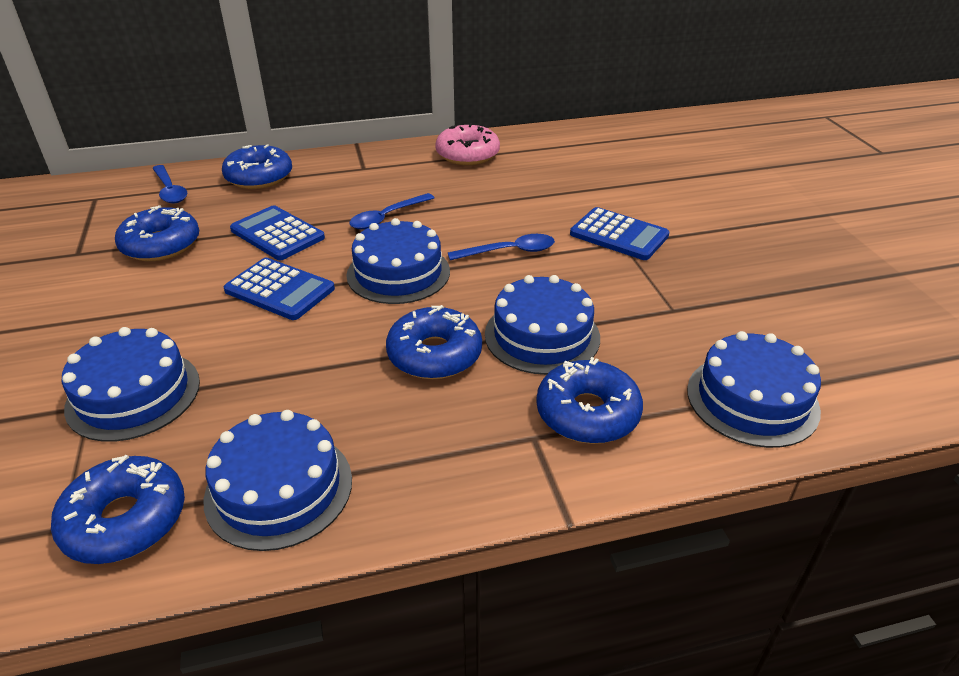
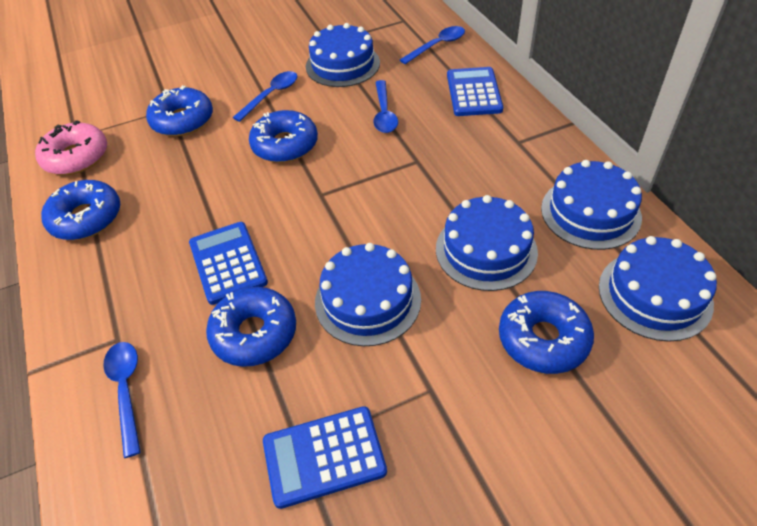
blue spoon: 3 -> 4

